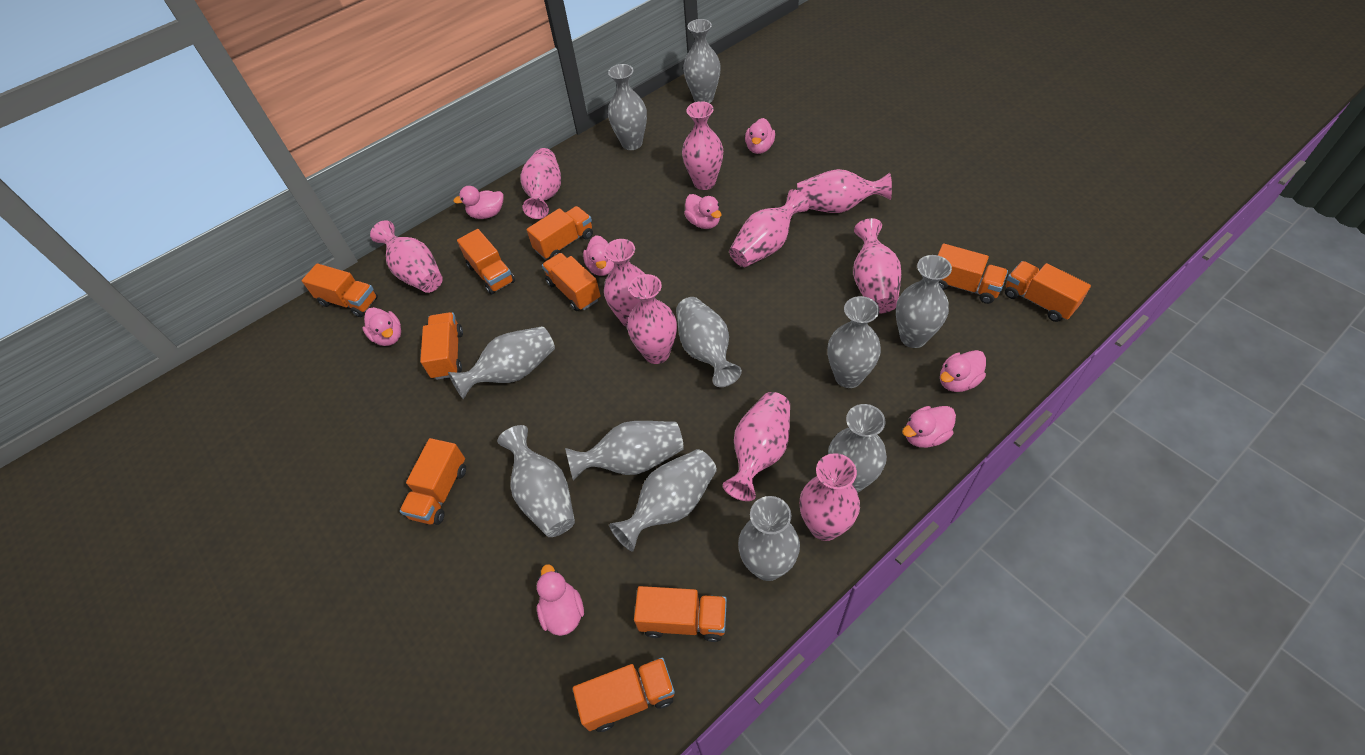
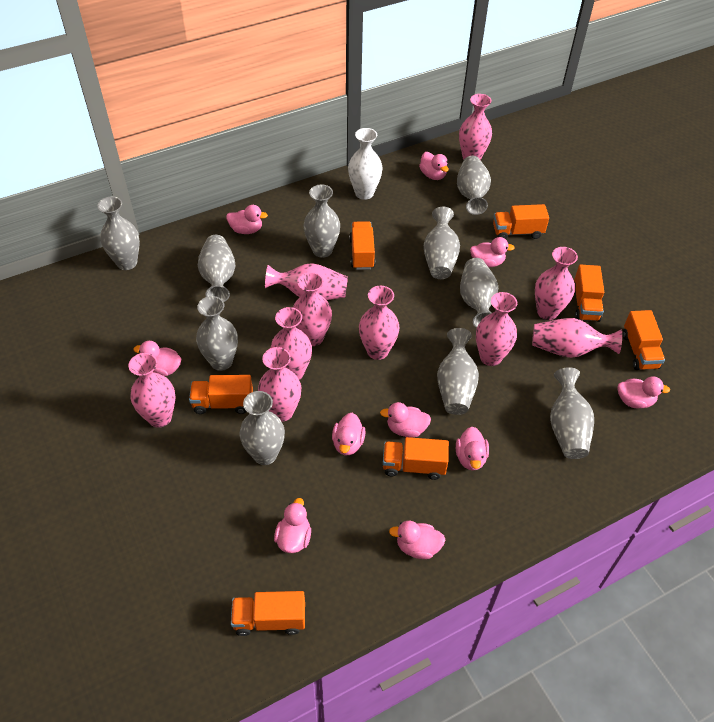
grey vase: 11 -> 10
orange truck: 10 -> 7
pink duck: 8 -> 10
white vase: 0 -> 1

